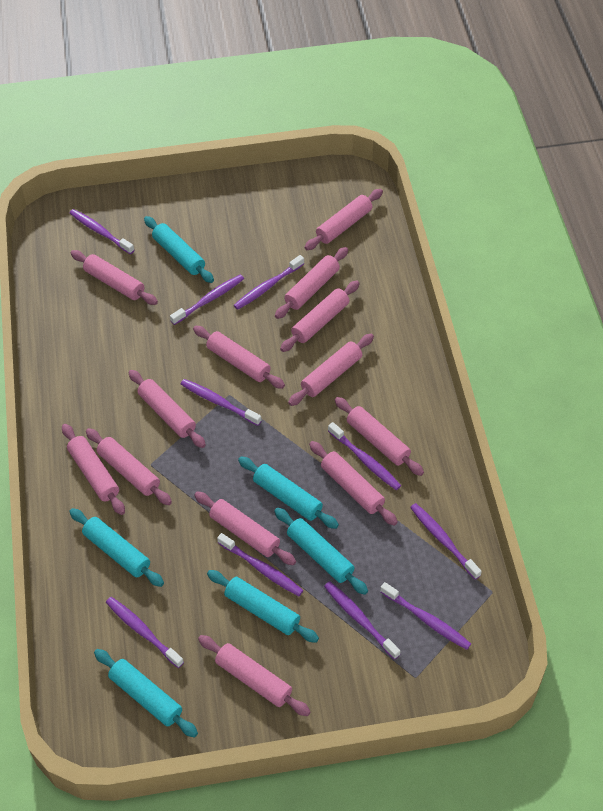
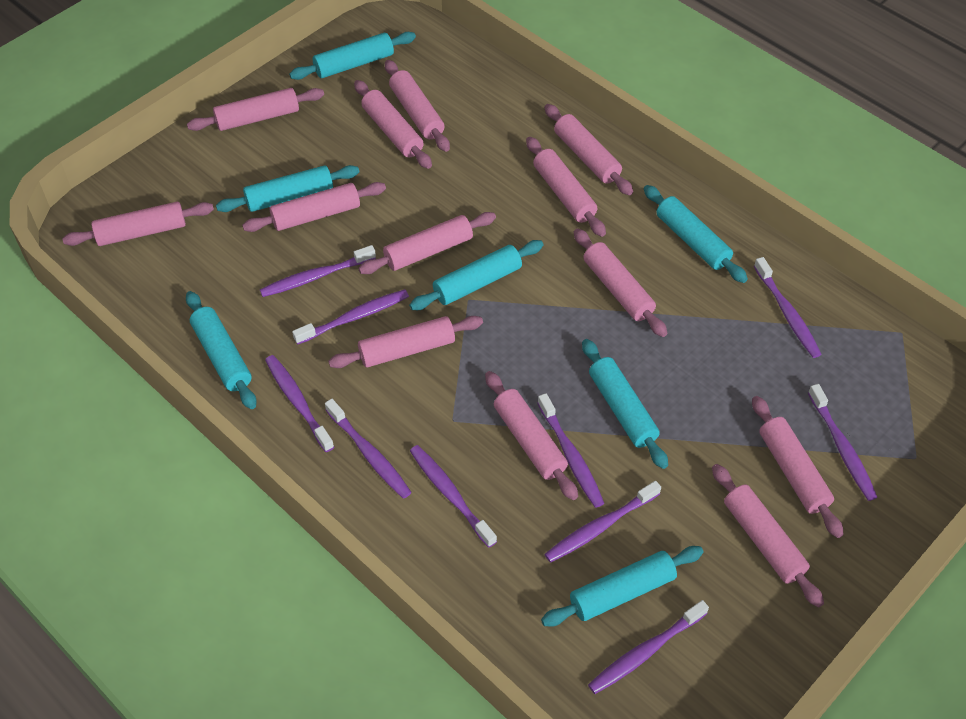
turquoise rolling pin: 6 -> 7

